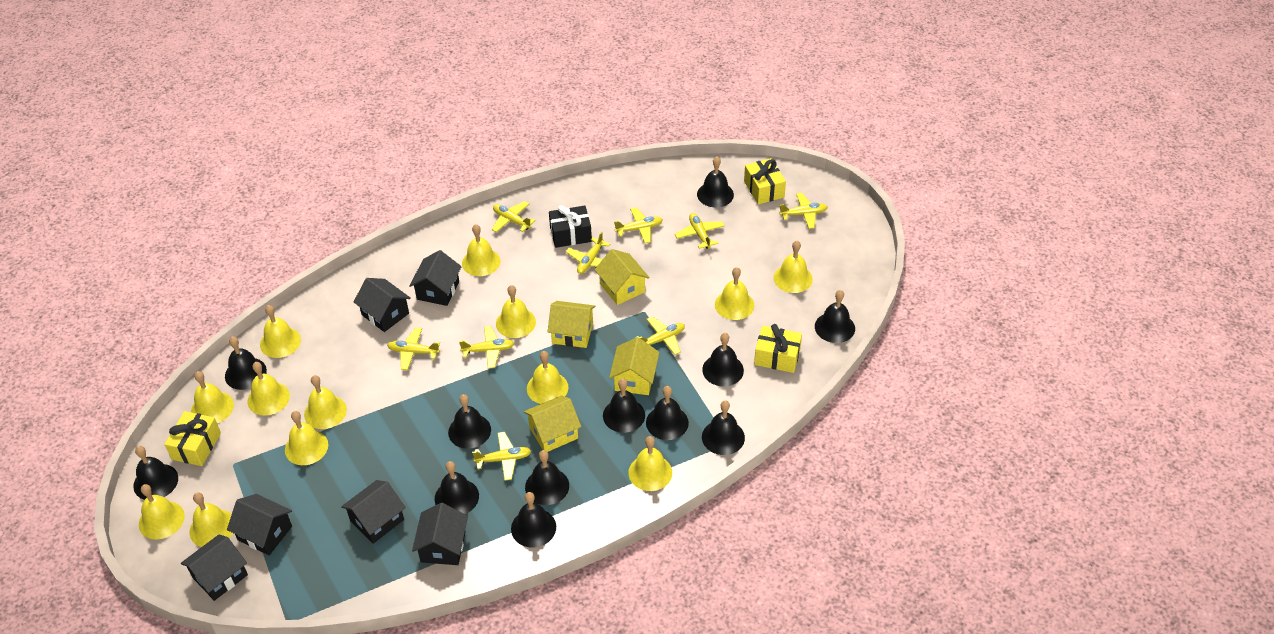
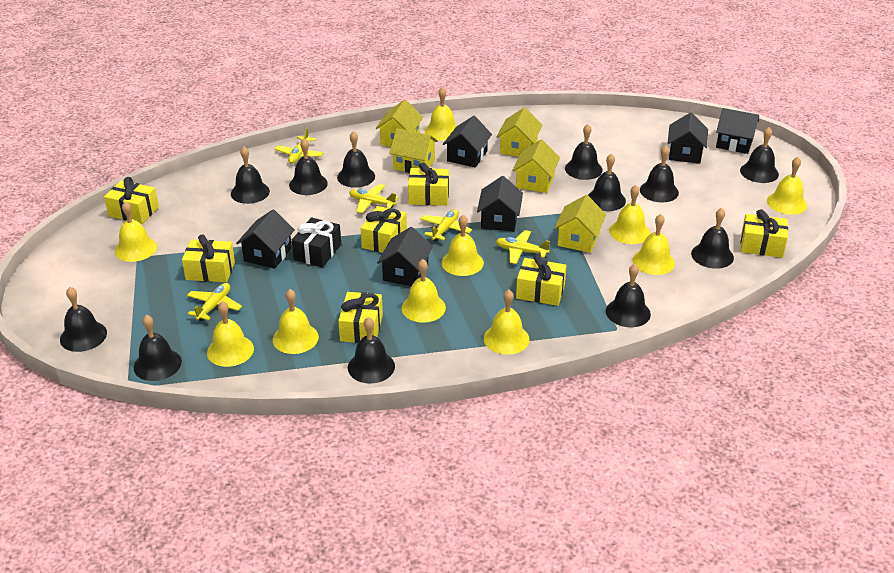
yellow bell: 13 -> 10
yellow gift: 3 -> 7
yellow house: 4 -> 5
yellow plane: 9 -> 5

